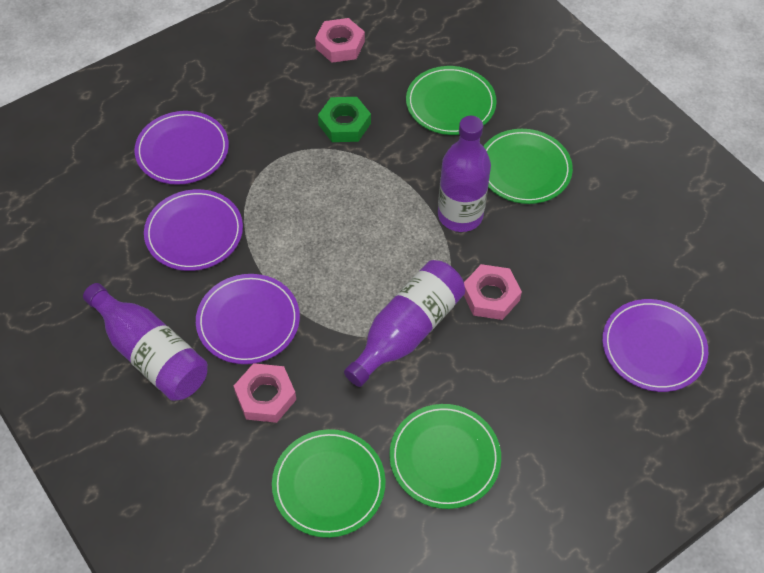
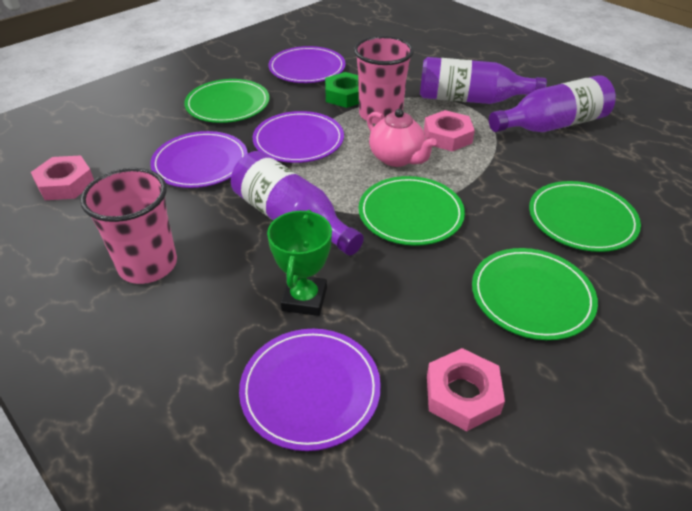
green trophy: 0 -> 1
pink cup: 0 -> 2
pink teapot: 0 -> 1

